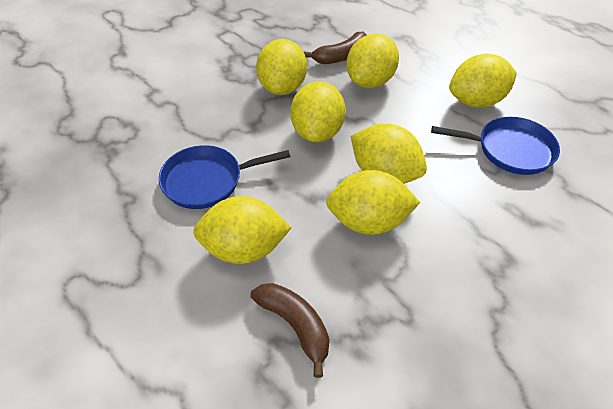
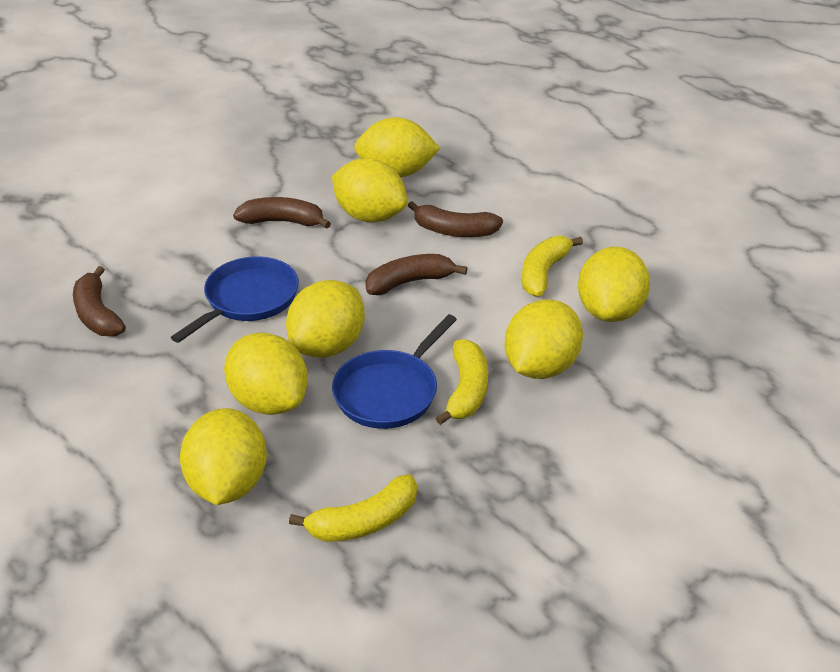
brown banana: 2 -> 4
yellow banana: 0 -> 3

